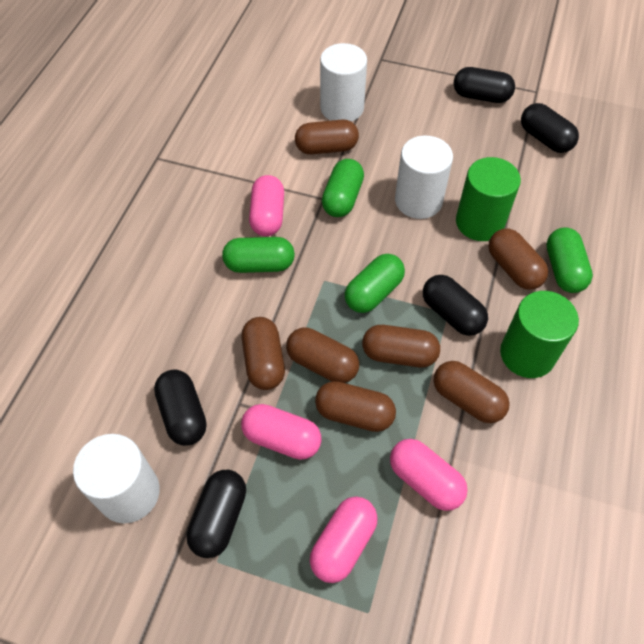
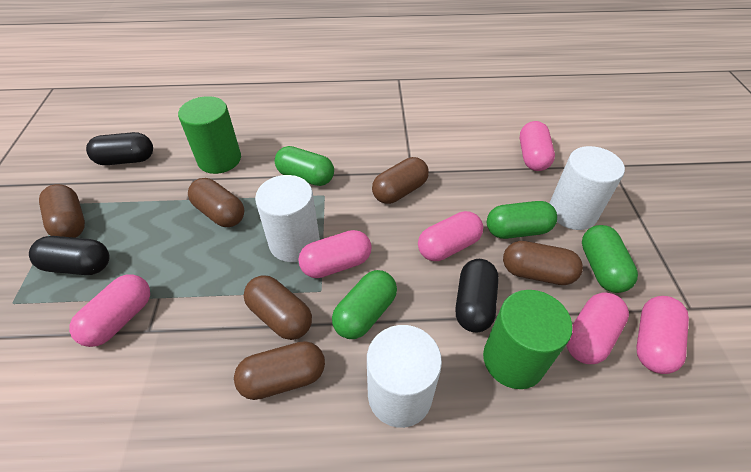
black capsule: 5 -> 3
brown capsule: 7 -> 6
pink capsule: 4 -> 6

